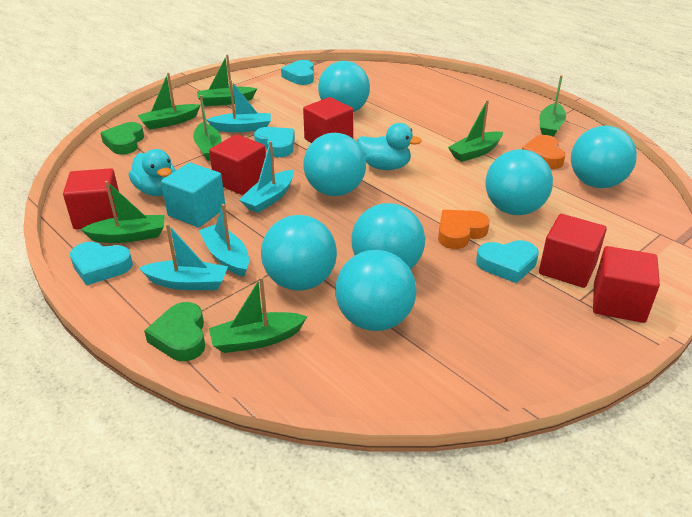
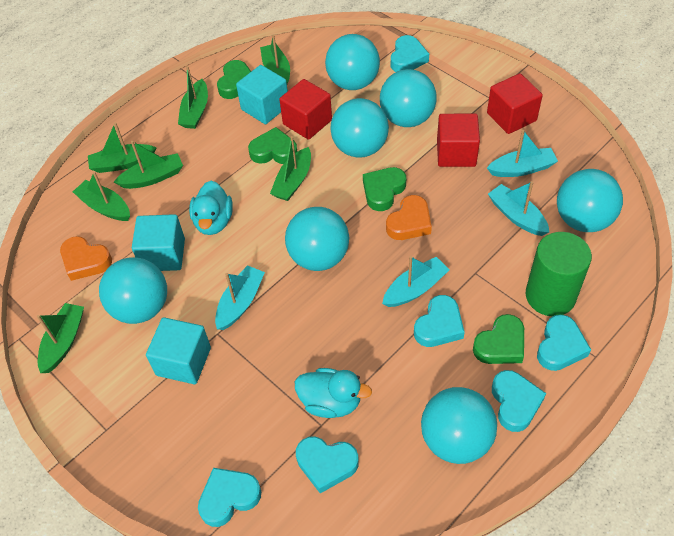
green cylinder: 0 -> 1
green heart: 2 -> 4
red cube: 5 -> 3
turquoise cube: 1 -> 3
turquoise heart: 4 -> 6

